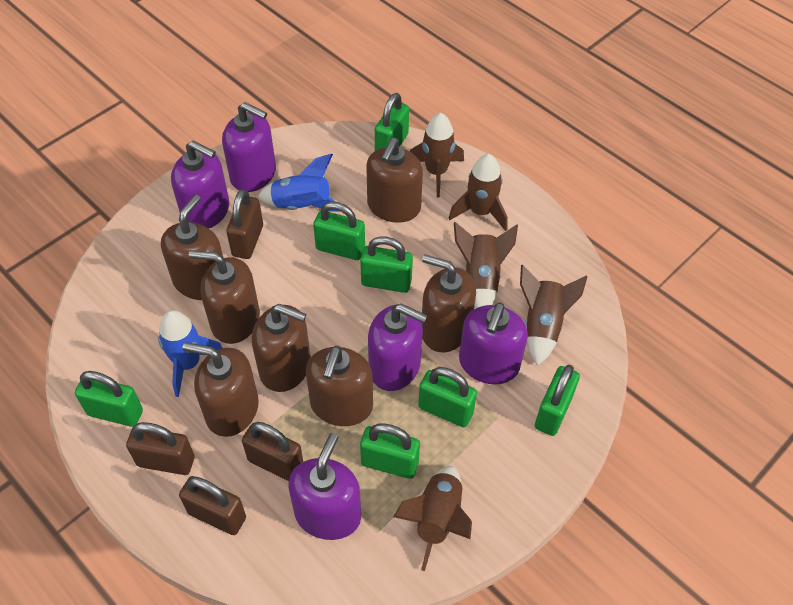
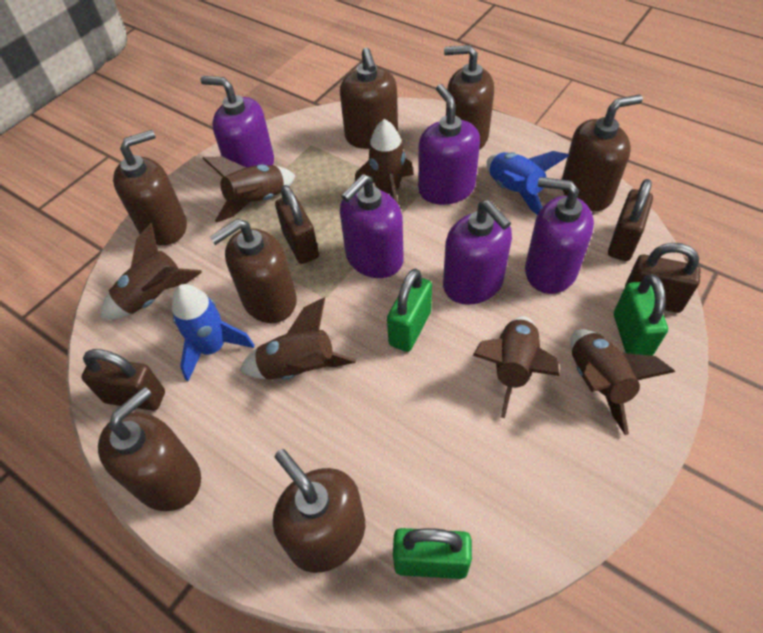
brown rocket: 5 -> 6
green padlock: 7 -> 3

